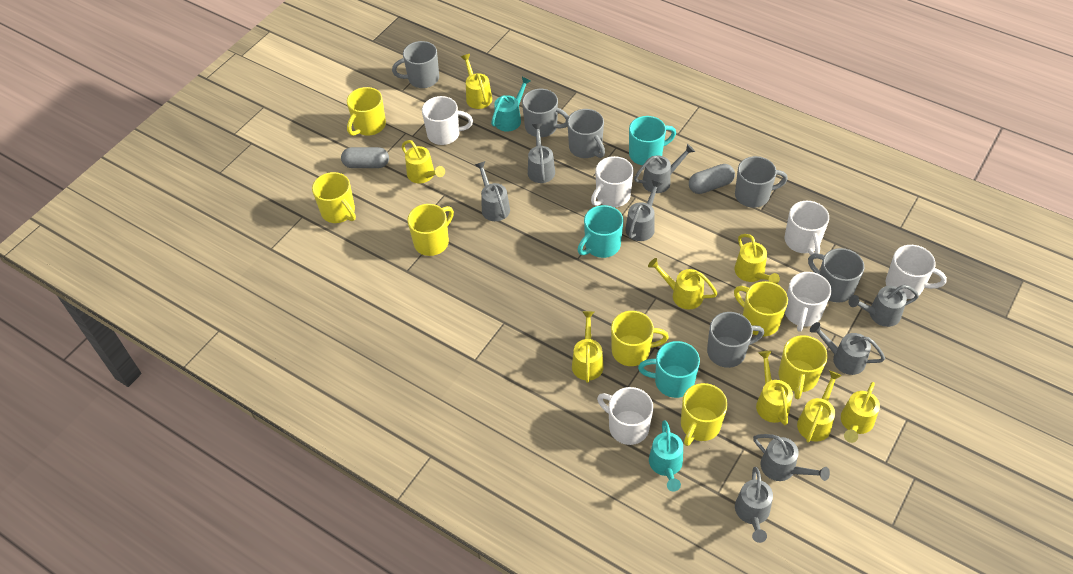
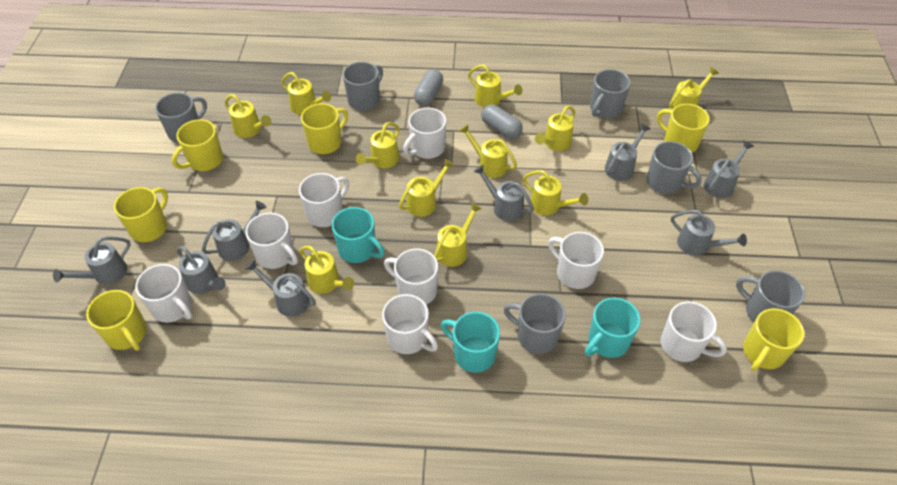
turquoise watering can: 2 -> 0
white mug: 6 -> 8
yellow mug: 7 -> 6
yellow watering can: 8 -> 11

